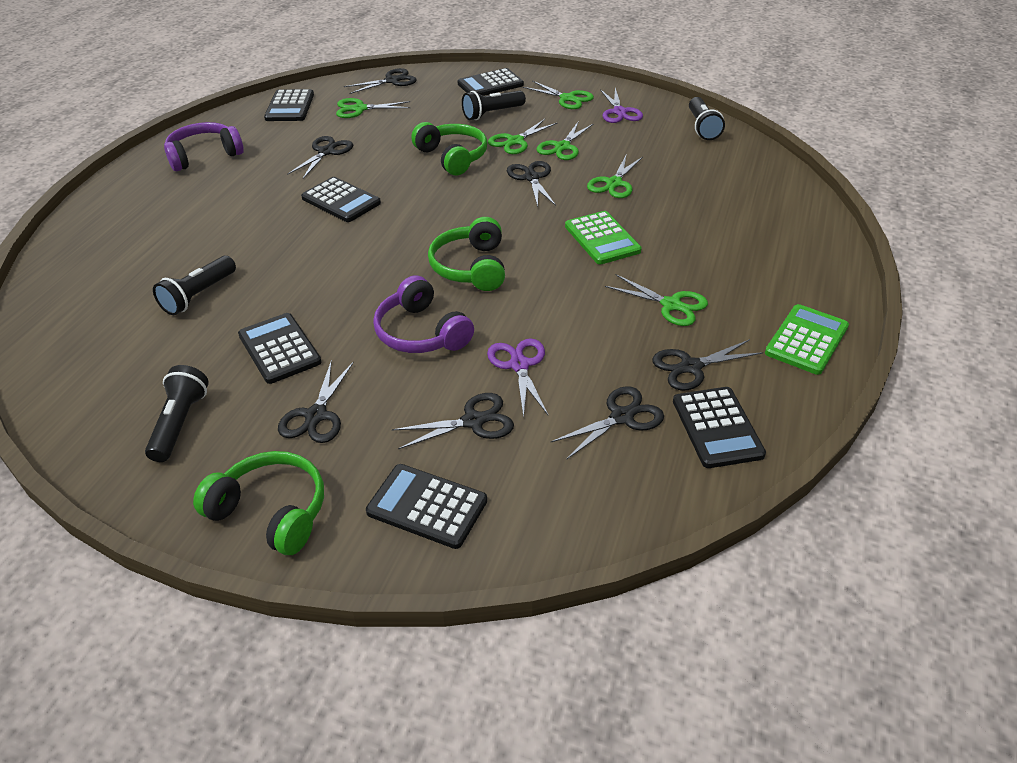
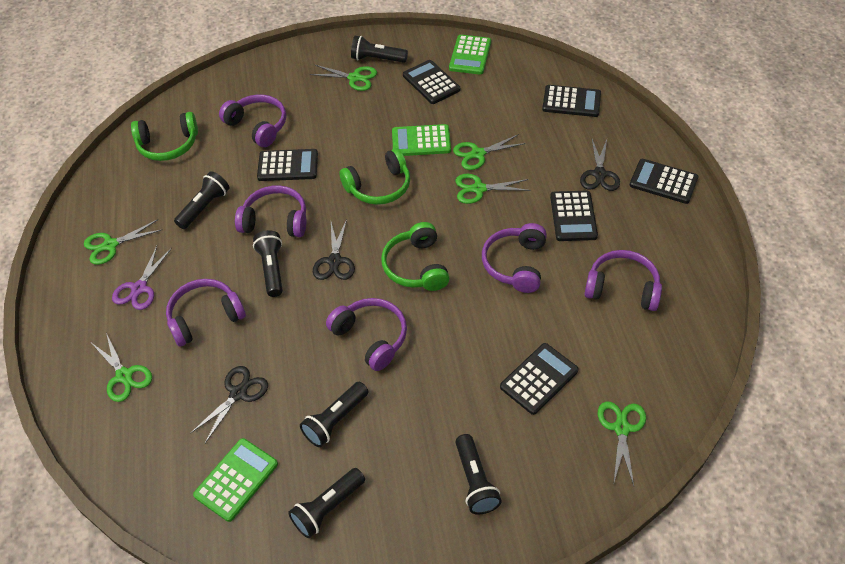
black flashlight: 4 -> 6
black scissors: 7 -> 3
green calculator: 2 -> 3
purple headphones: 2 -> 6
purple scissors: 2 -> 1

